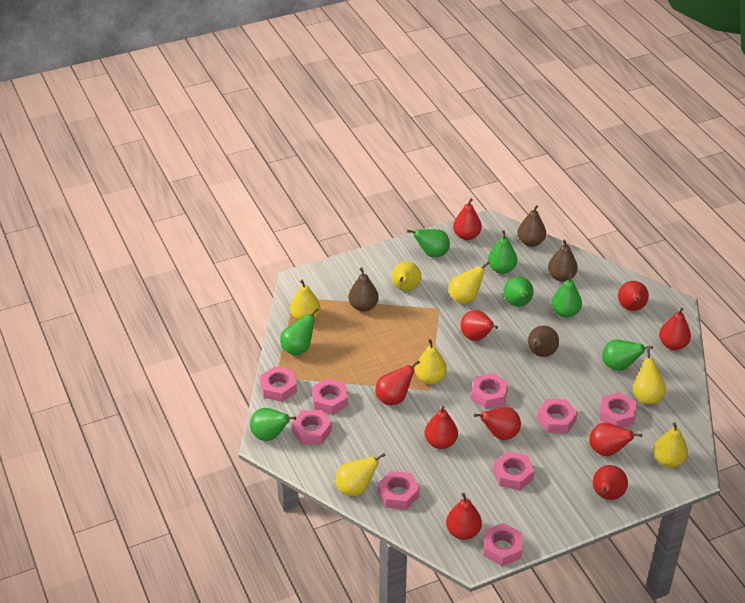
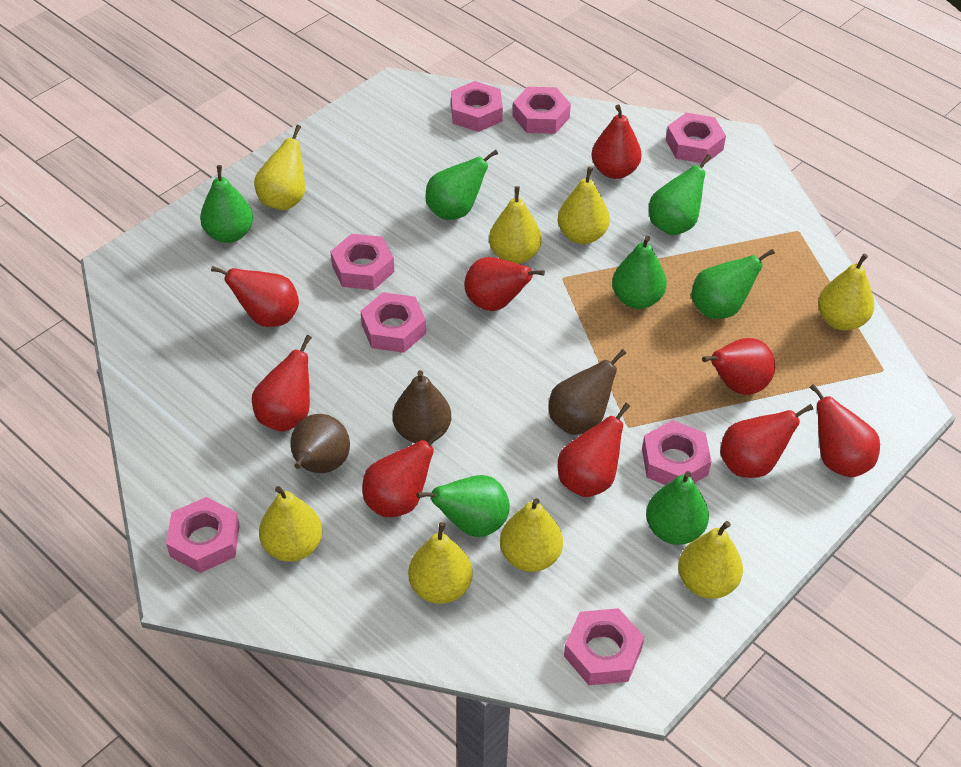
brown pear: 4 -> 3
pink nut: 9 -> 8
red pear: 10 -> 9
yellow pear: 7 -> 8

